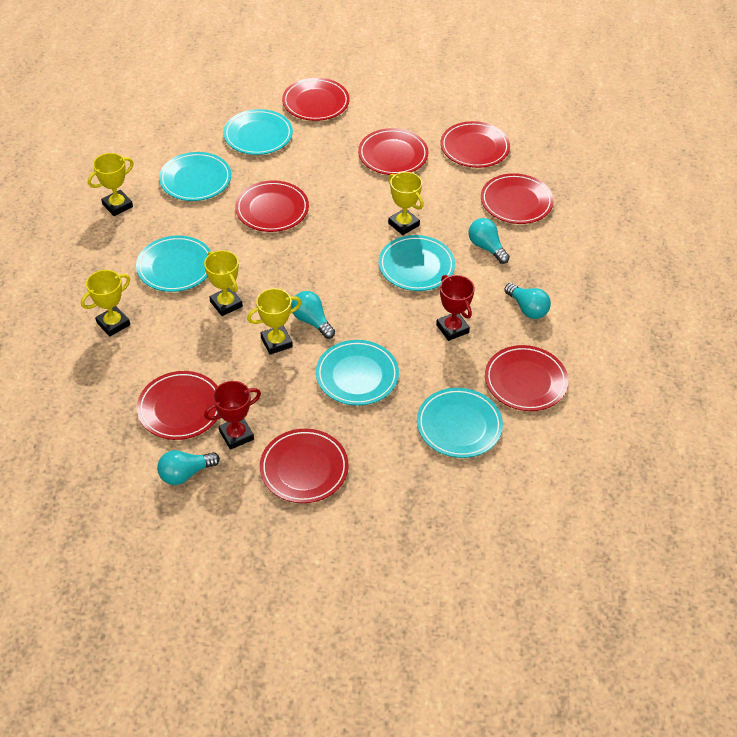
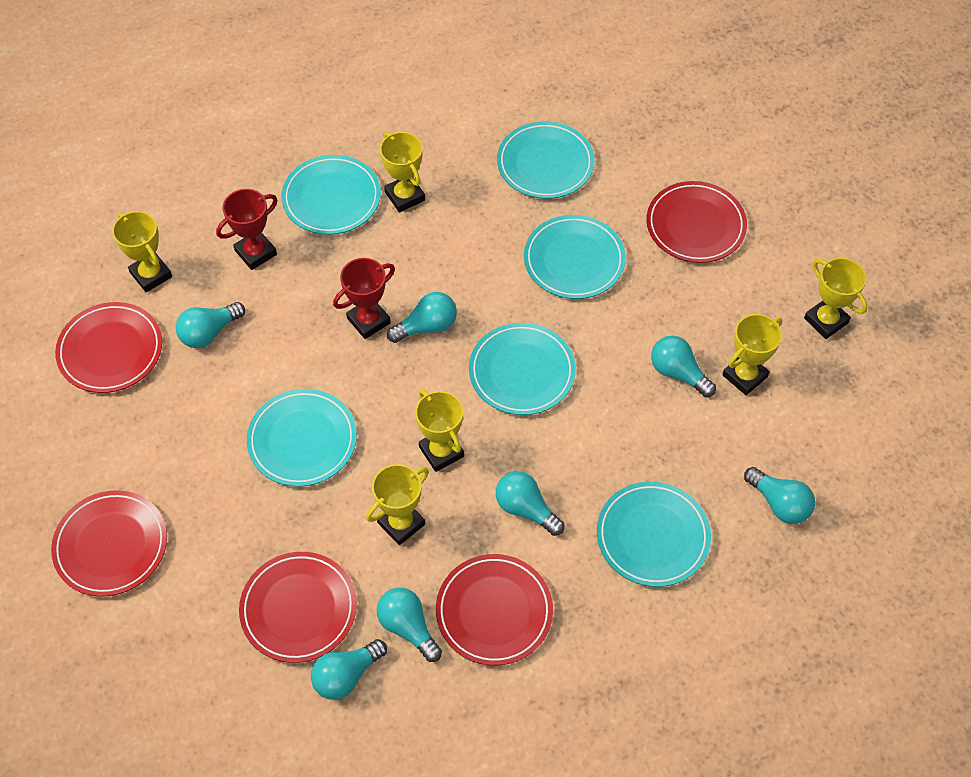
red plate: 8 -> 5
turquoise light bulb: 4 -> 7
yellow trophy: 5 -> 6

